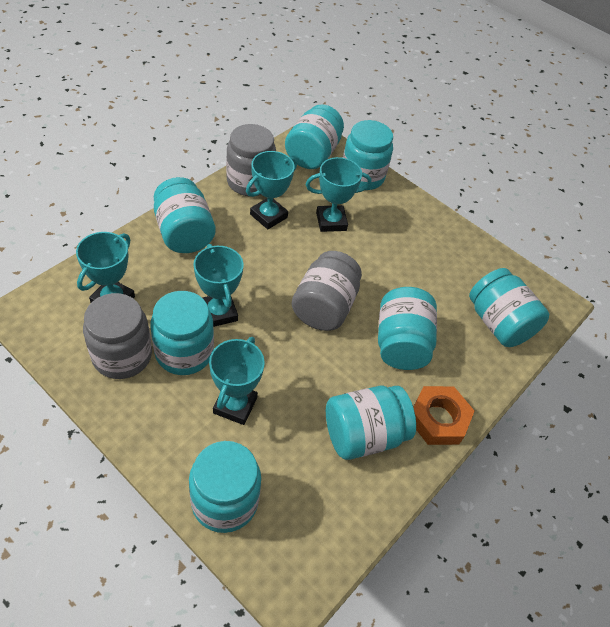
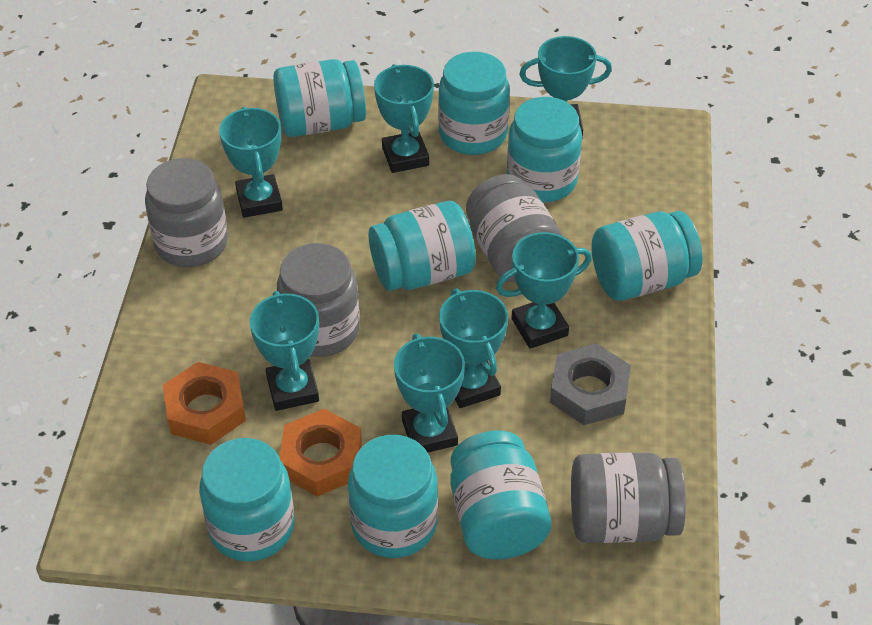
grey jar: 3 -> 4
grey nut: 0 -> 1
orange nut: 1 -> 2
turquoise trophy: 5 -> 7

